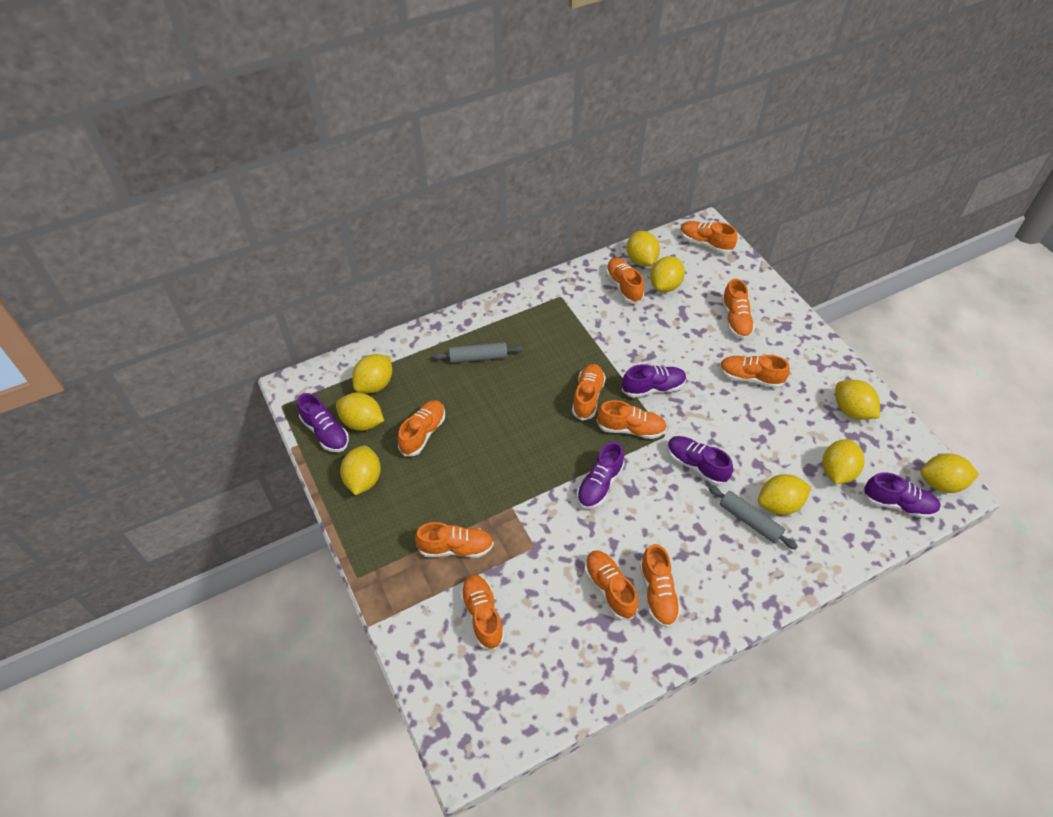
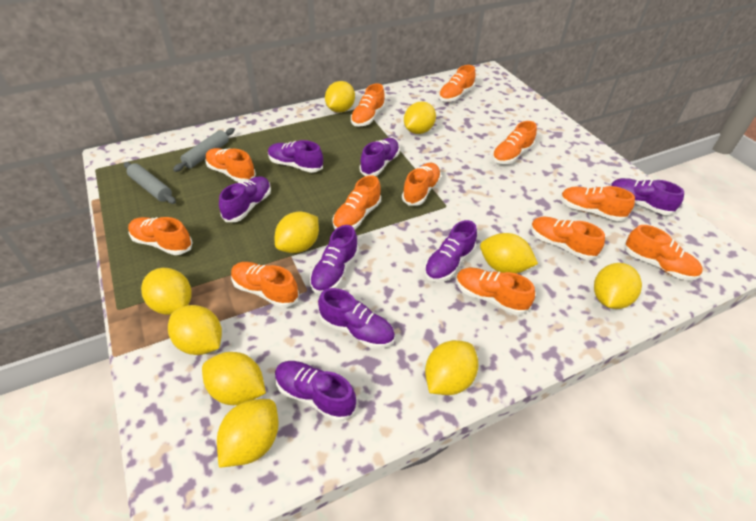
orange shoe: 11 -> 12
purple shoe: 5 -> 8
yellow lemon: 9 -> 10

